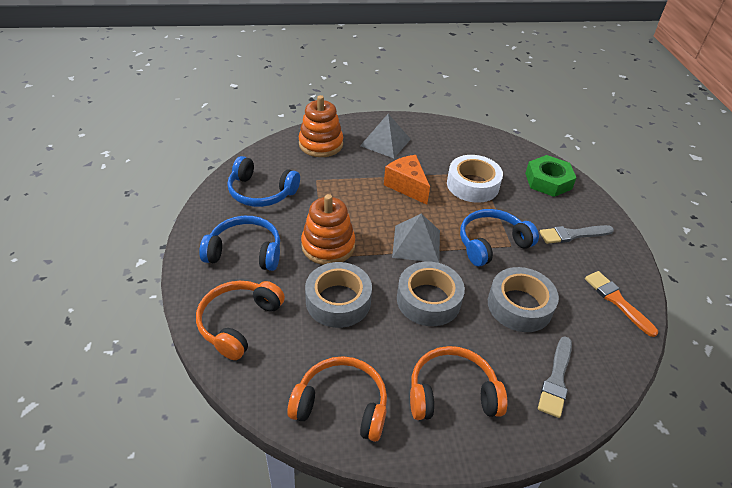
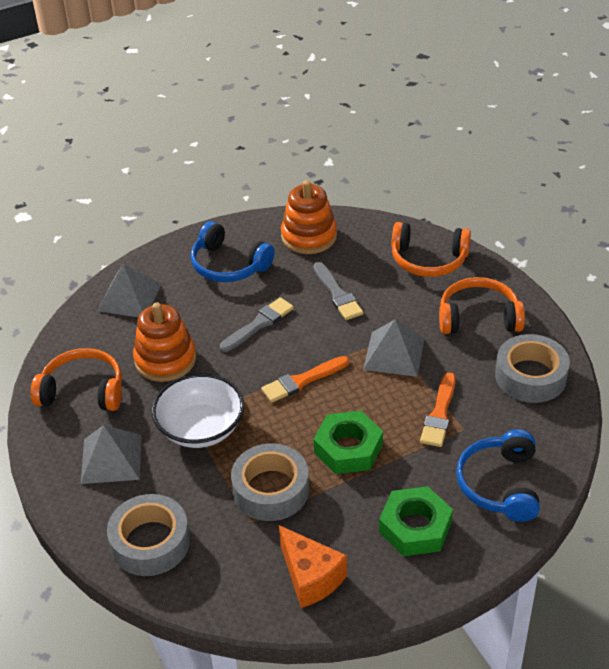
blue headphones: 3 -> 2
green nut: 1 -> 2
grey pyramid: 2 -> 3
orange brush: 1 -> 2
white bowl: 0 -> 1
white tape: 1 -> 0

